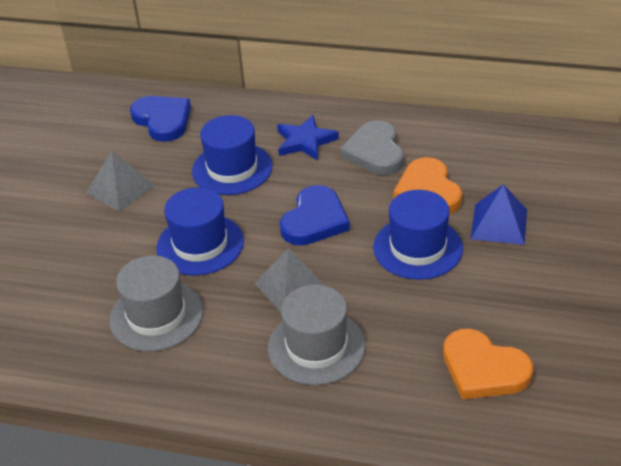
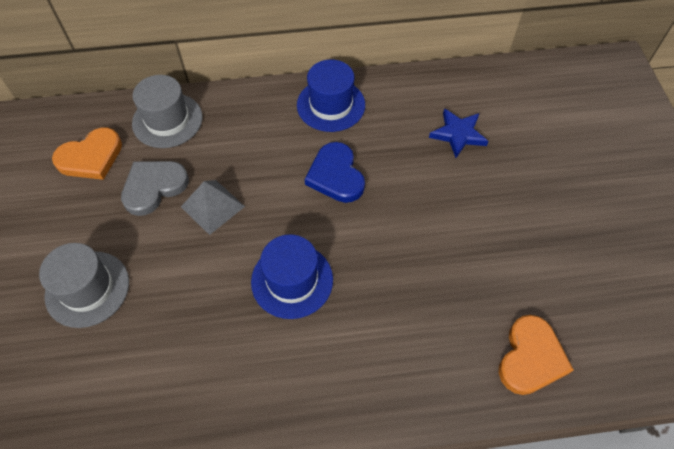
blue hat: 3 -> 2
blue heart: 2 -> 1
blue pyramid: 1 -> 0
grey pyramid: 2 -> 1

